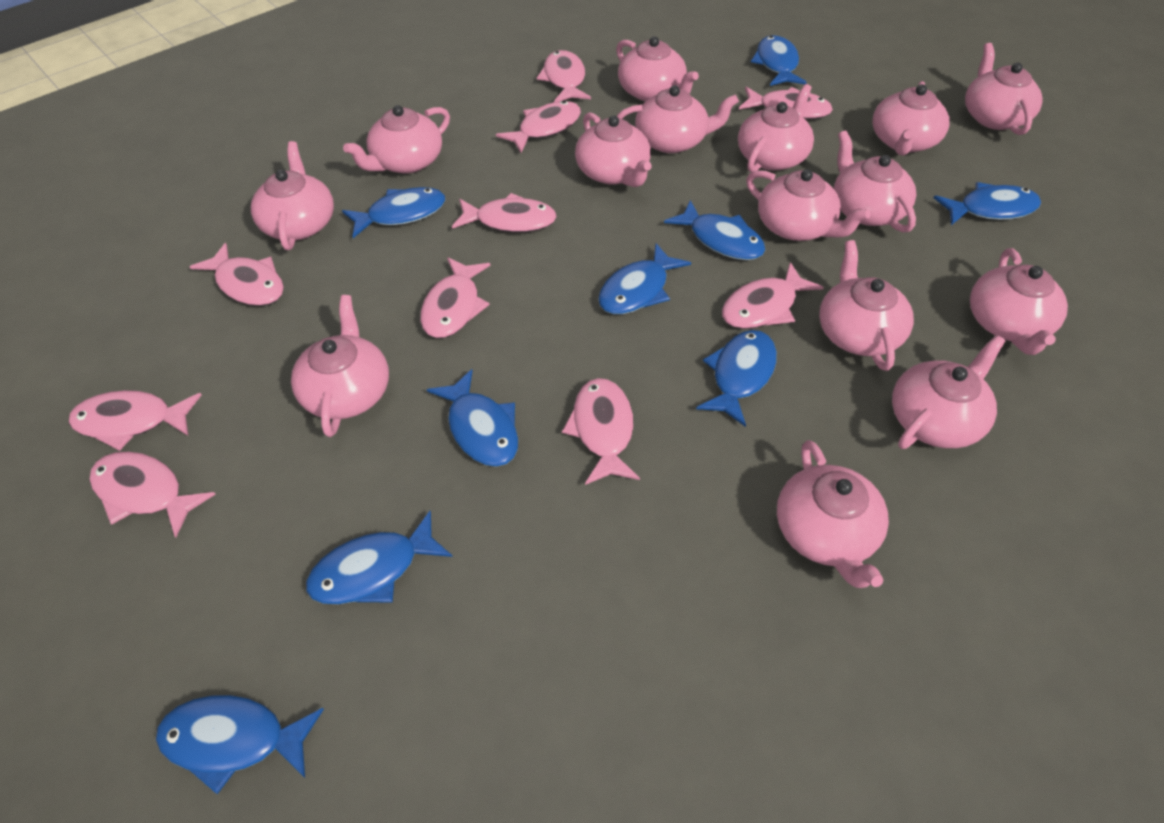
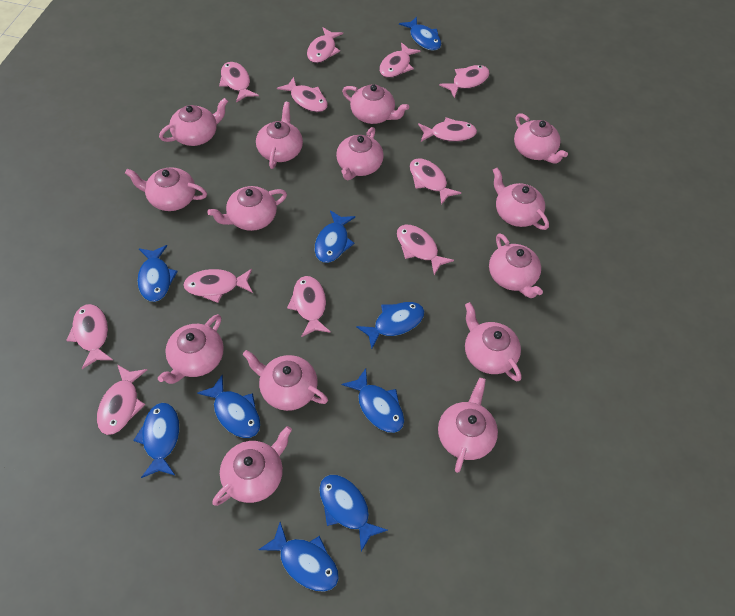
pink fish: 10 -> 12
pink teapot: 15 -> 14

